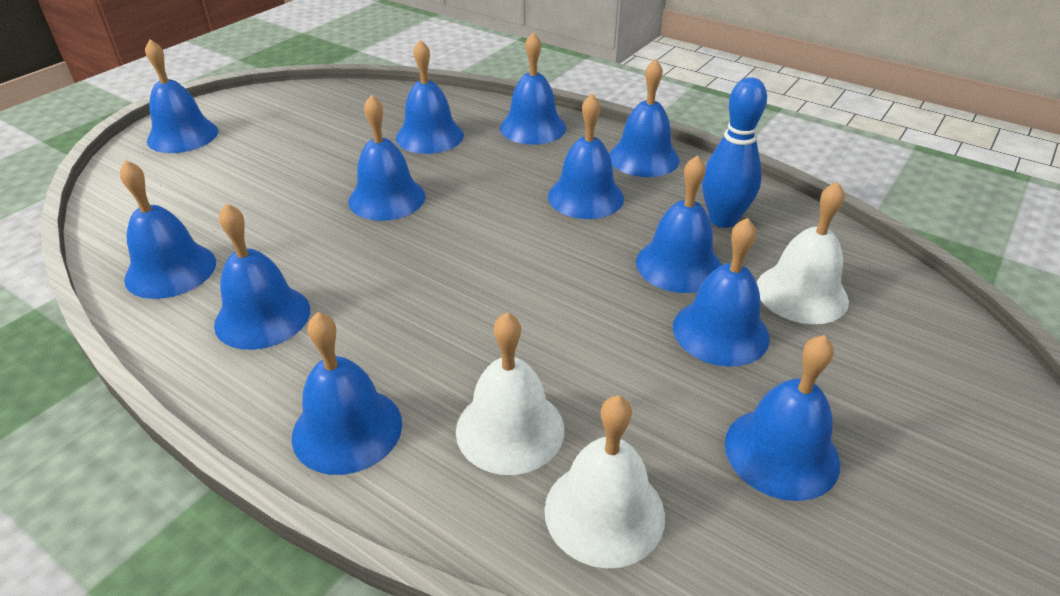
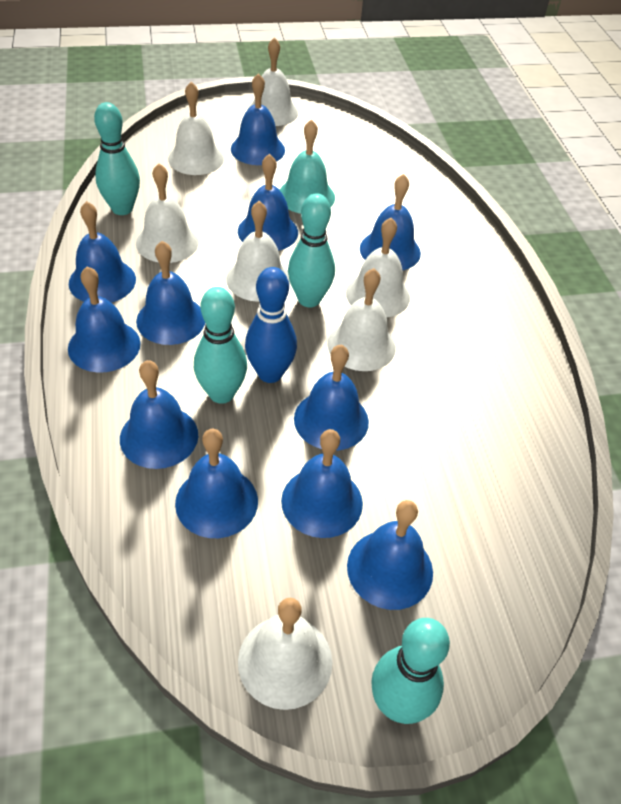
blue bell: 12 -> 11
turquoise bell: 0 -> 1
turquoise bowling pin: 0 -> 4
white bell: 3 -> 7

